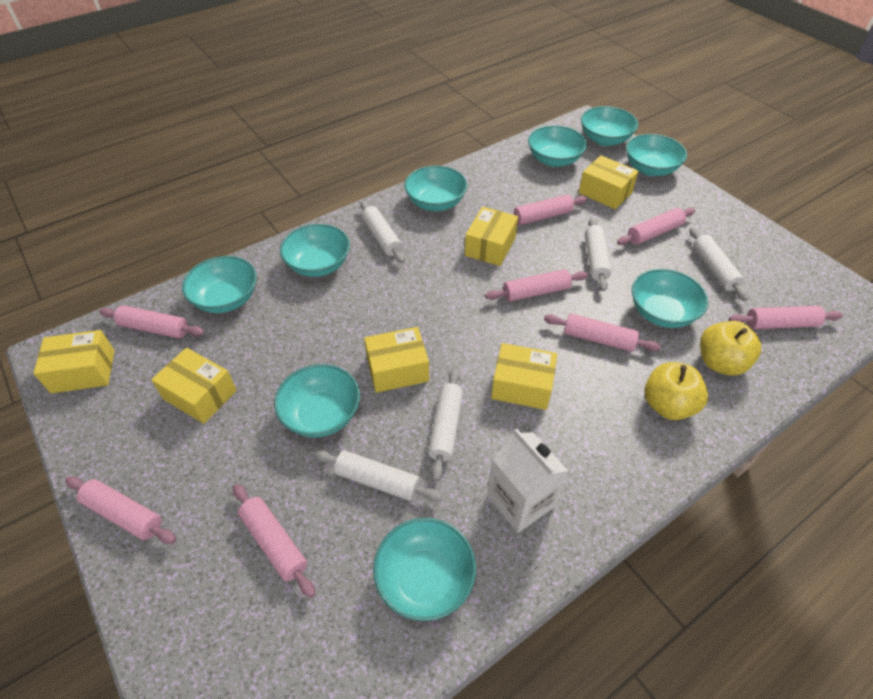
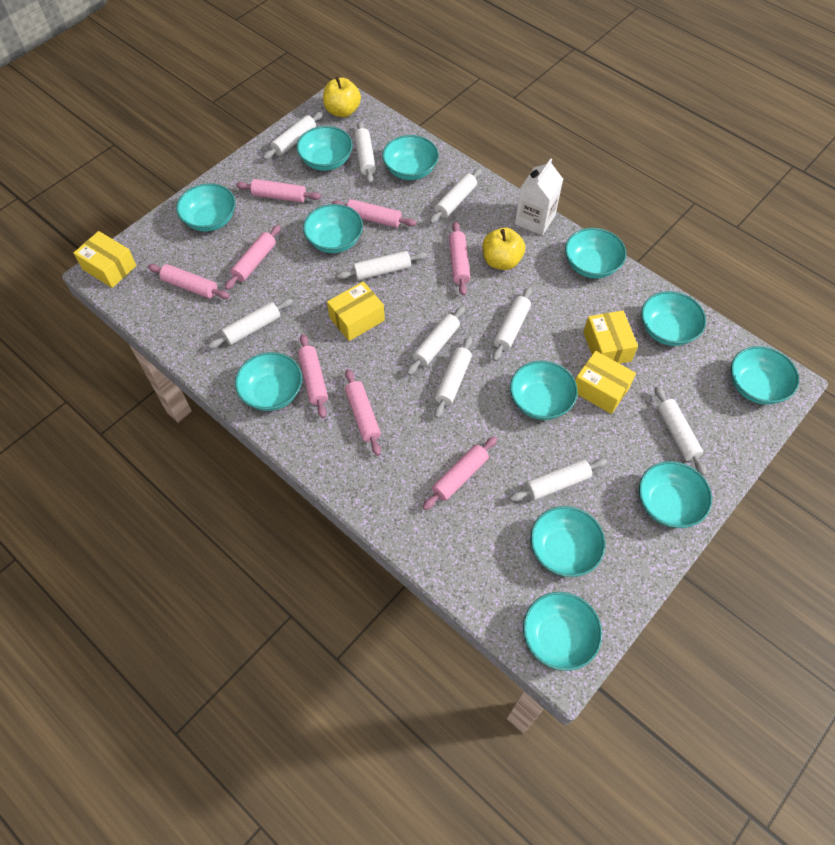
turquoise bowl: 9 -> 12
white rolling pin: 5 -> 10
yellow box: 6 -> 4

